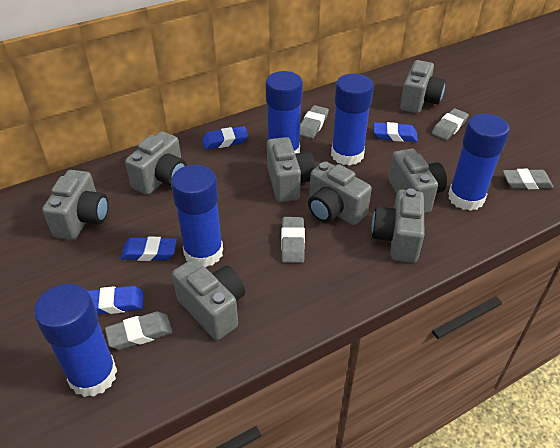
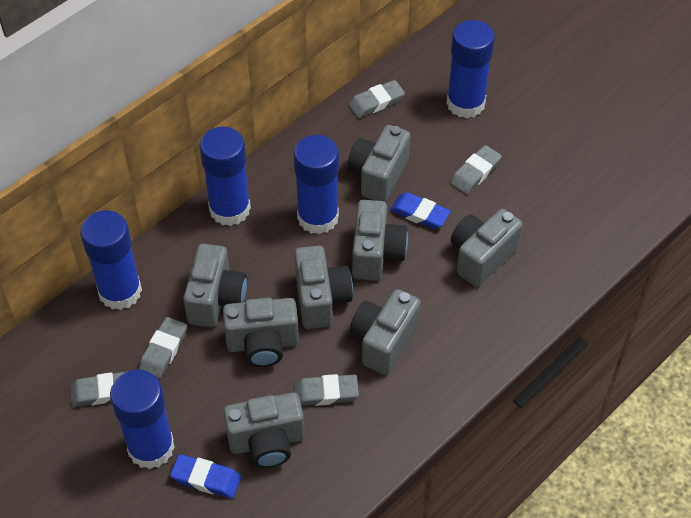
blue eraser: 4 -> 2

